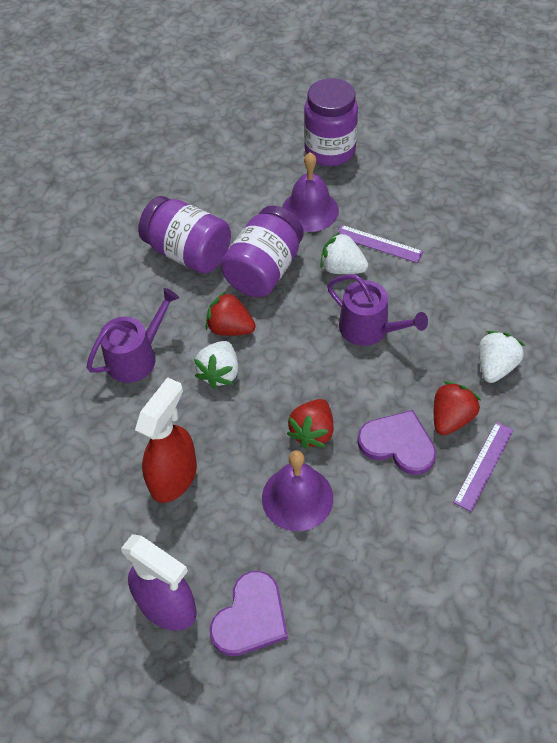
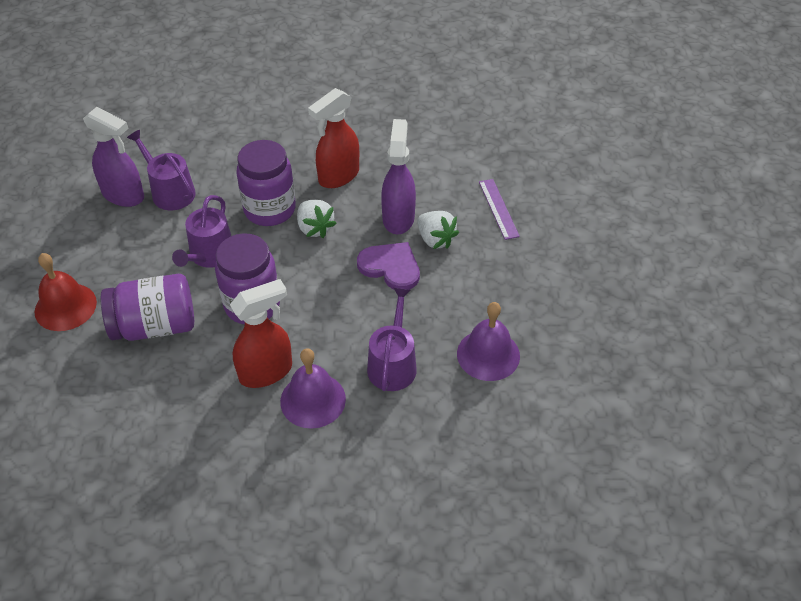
purple heart: 2 -> 1
purple ruler: 2 -> 1
purple spray bottle: 1 -> 2
purple watering can: 2 -> 3
red bell: 0 -> 1
red spray bottle: 1 -> 2
red strawberry: 3 -> 0
white strawberry: 3 -> 2

